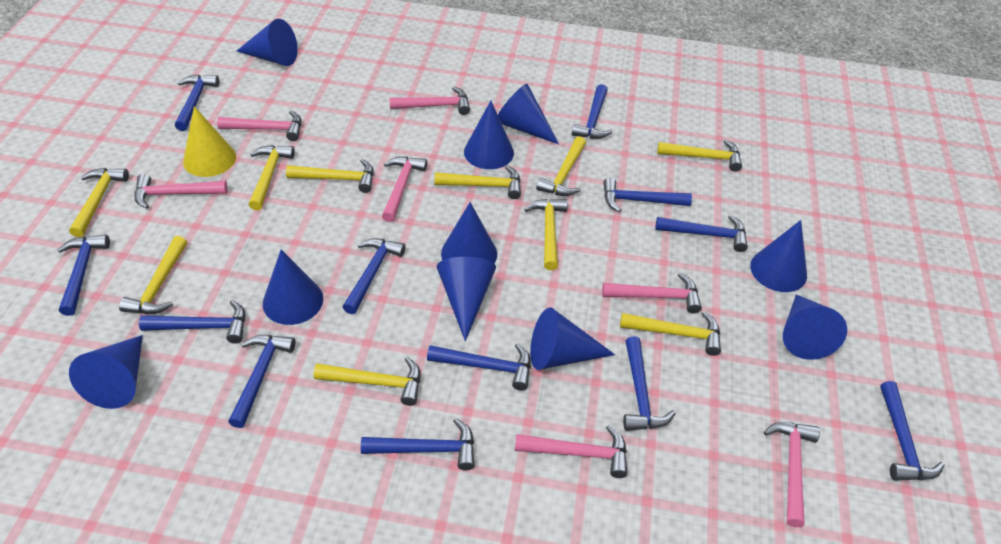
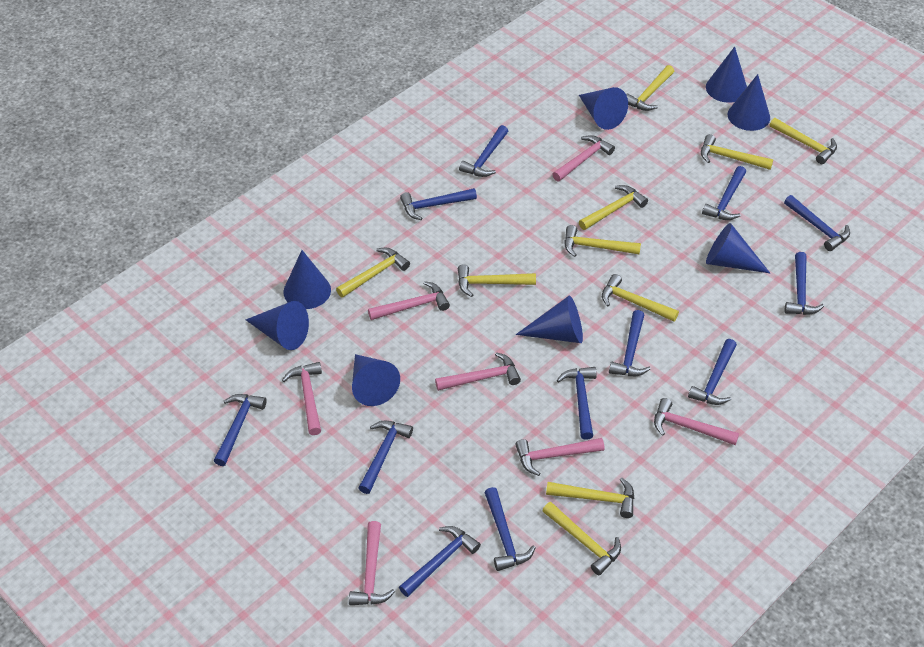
blue cone: 10 -> 8
yellow cone: 1 -> 0

